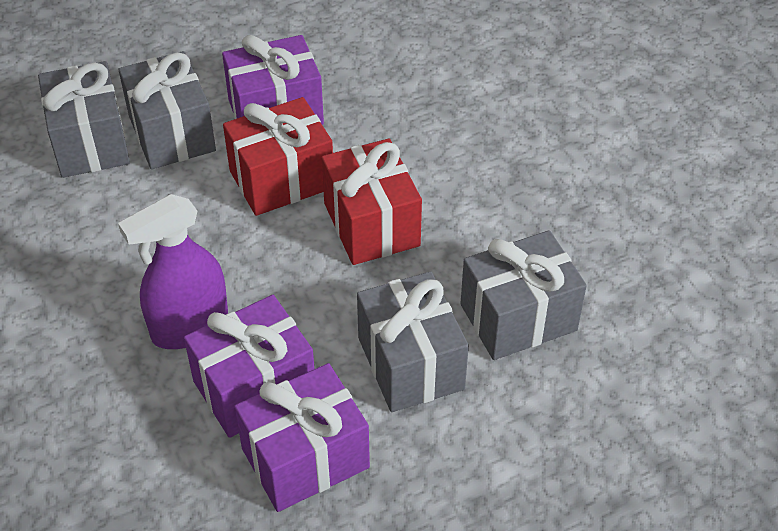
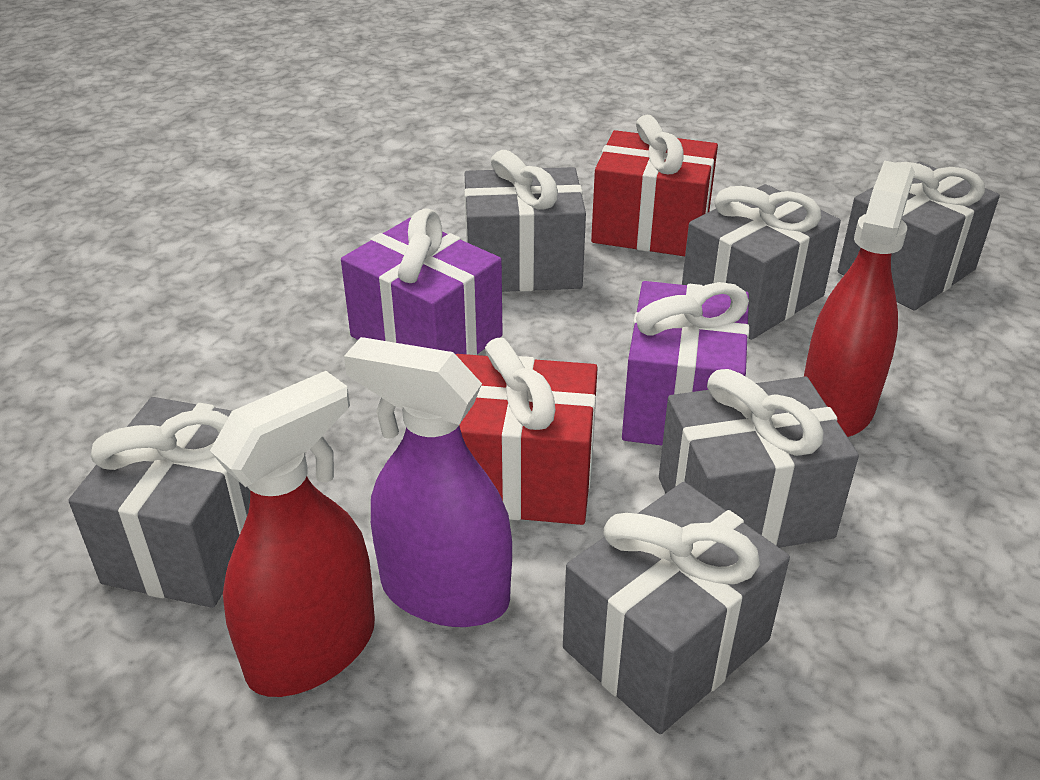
grey gift: 4 -> 6
purple gift: 3 -> 2
red spray bottle: 0 -> 2

